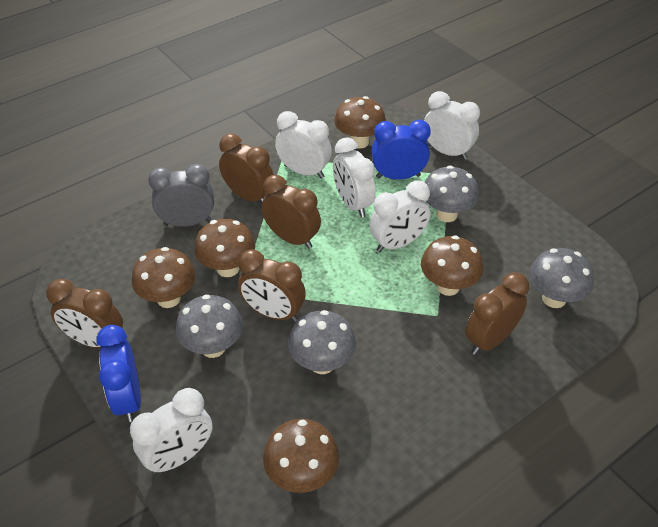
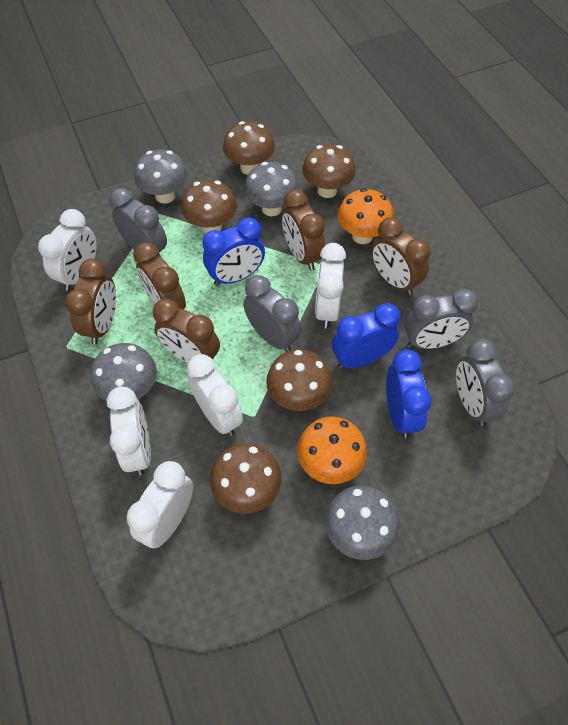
blue clock: 2 -> 3
grey clock: 1 -> 4
orange mushroom: 0 -> 2

